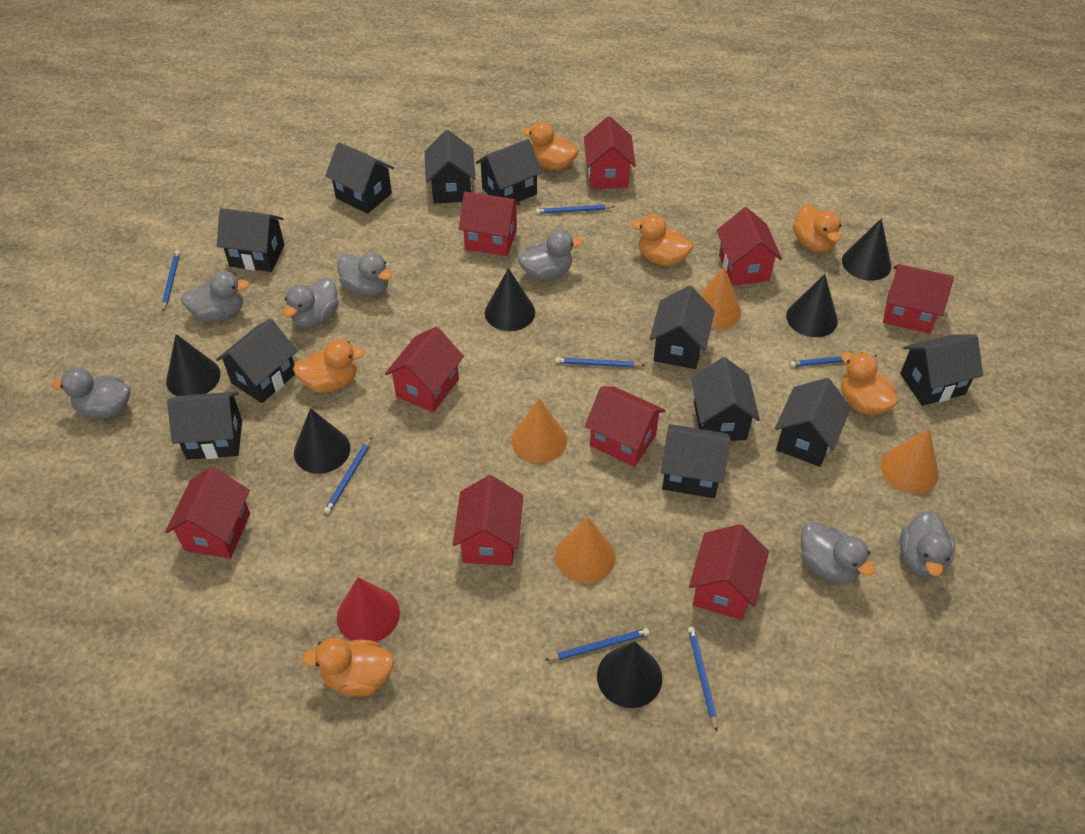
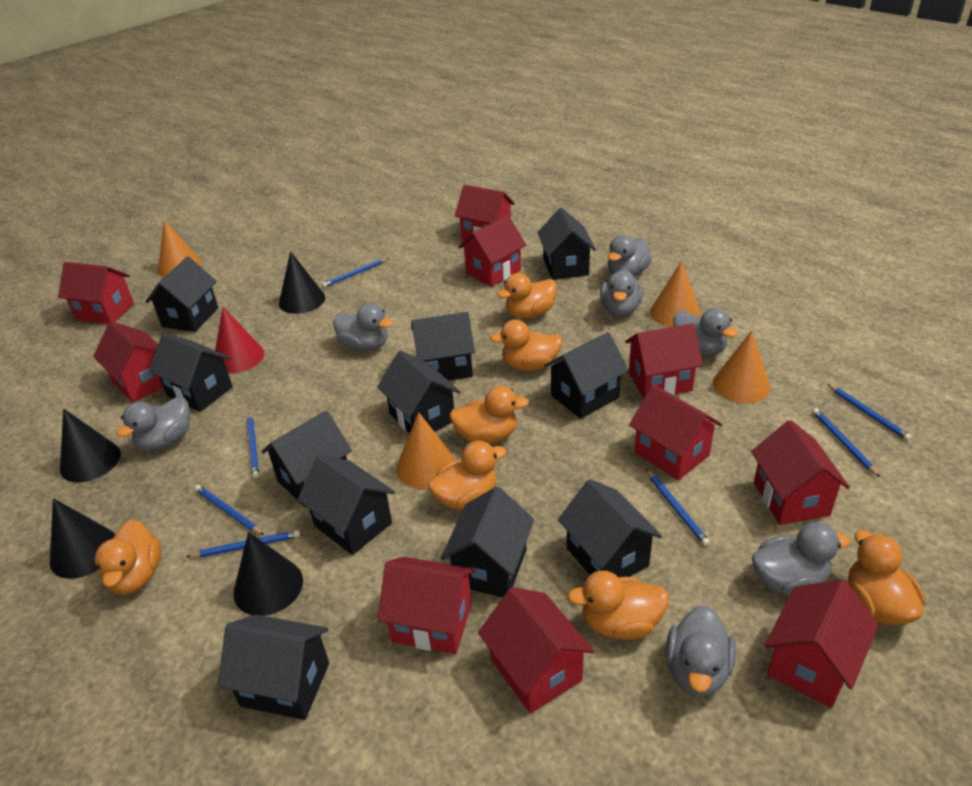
black cone: 6 -> 4
orange duck: 6 -> 7
red house: 9 -> 10

